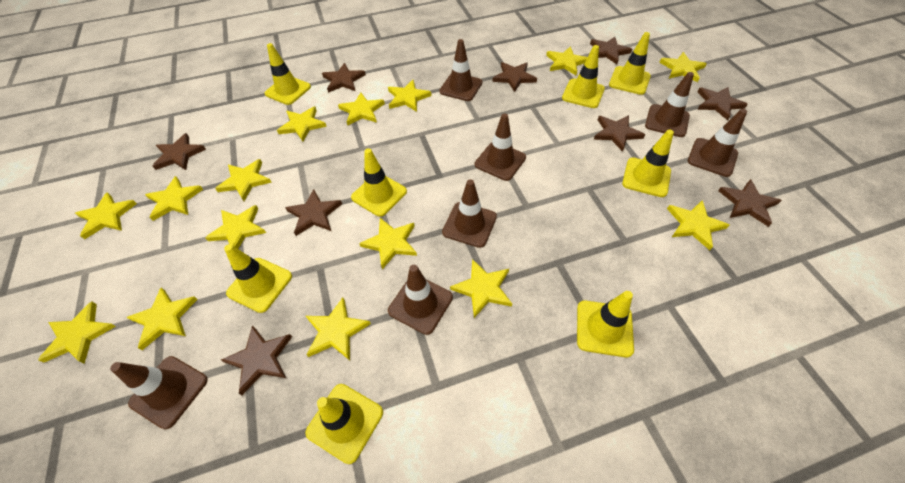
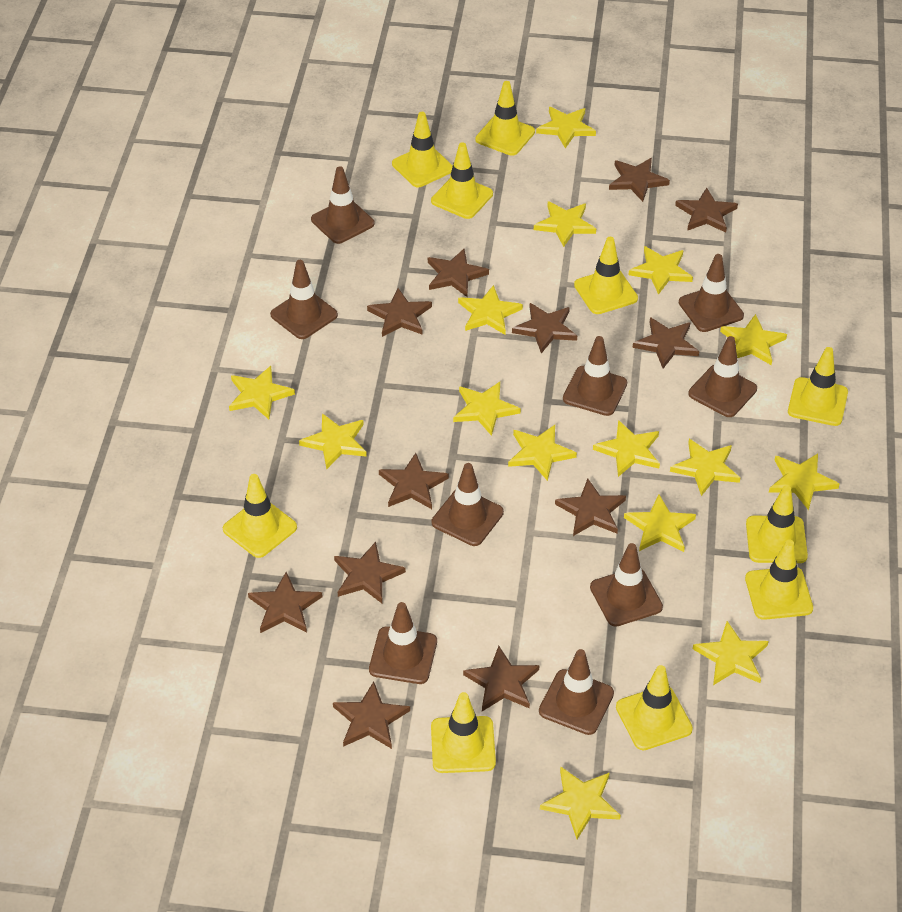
brown star: 9 -> 12
brown traffic cone: 7 -> 9
yellow traffic cone: 8 -> 10

